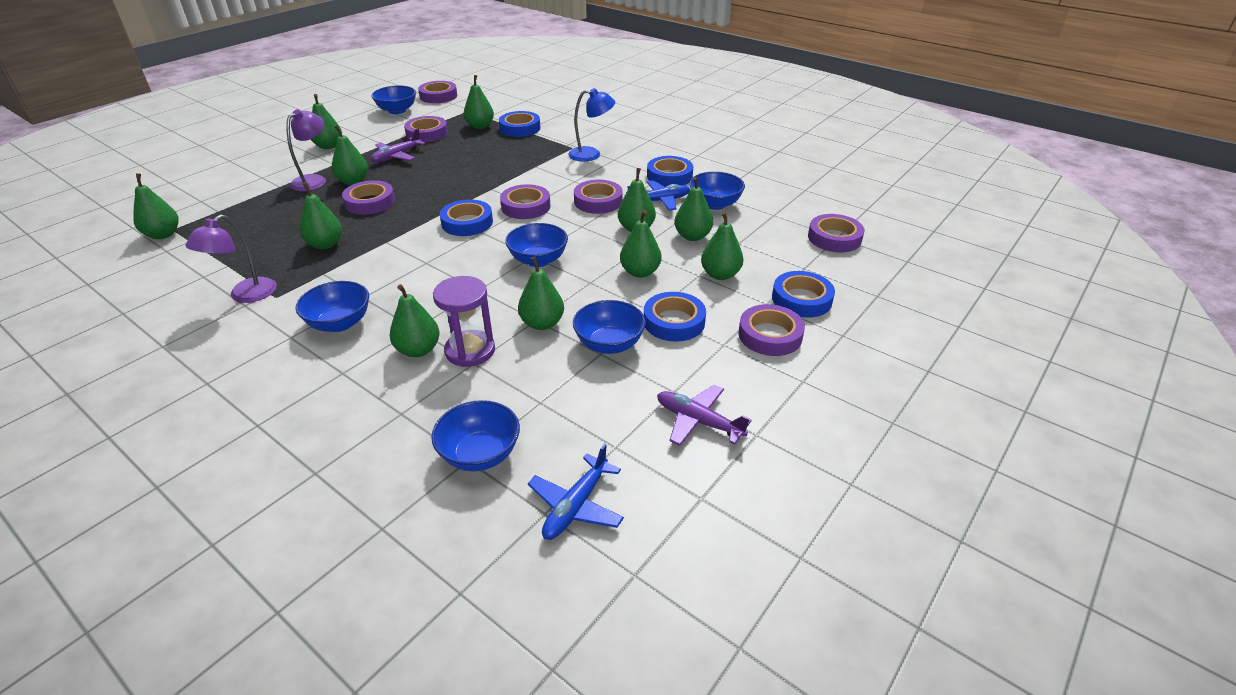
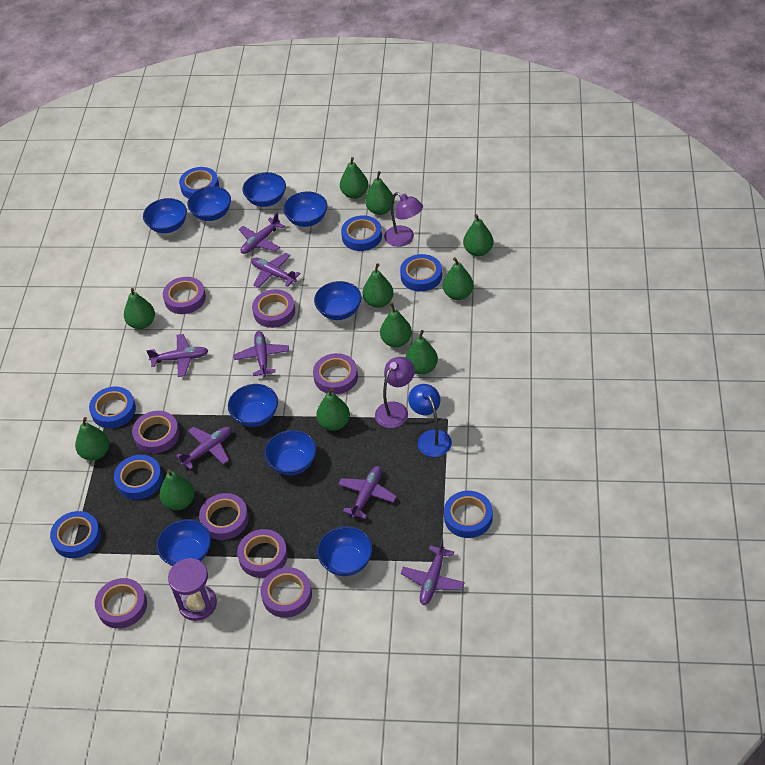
blue bowl: 6 -> 9
blue plane: 2 -> 0
blue tape: 5 -> 7
purple plane: 2 -> 7
purple tape: 7 -> 8

